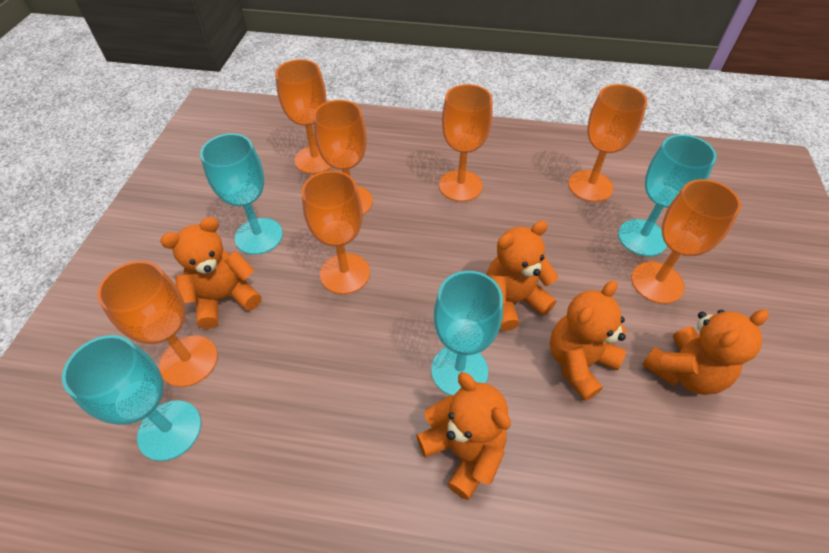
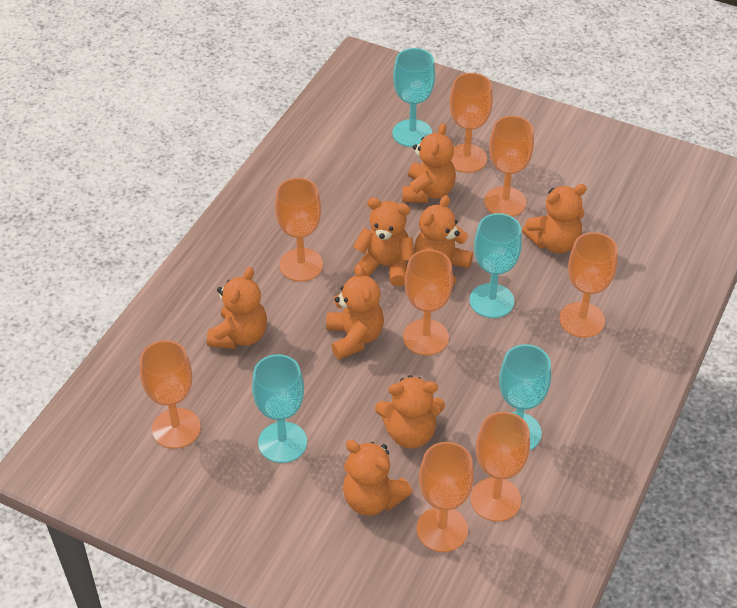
orange goblet: 7 -> 8
orange teddy bear: 5 -> 8

